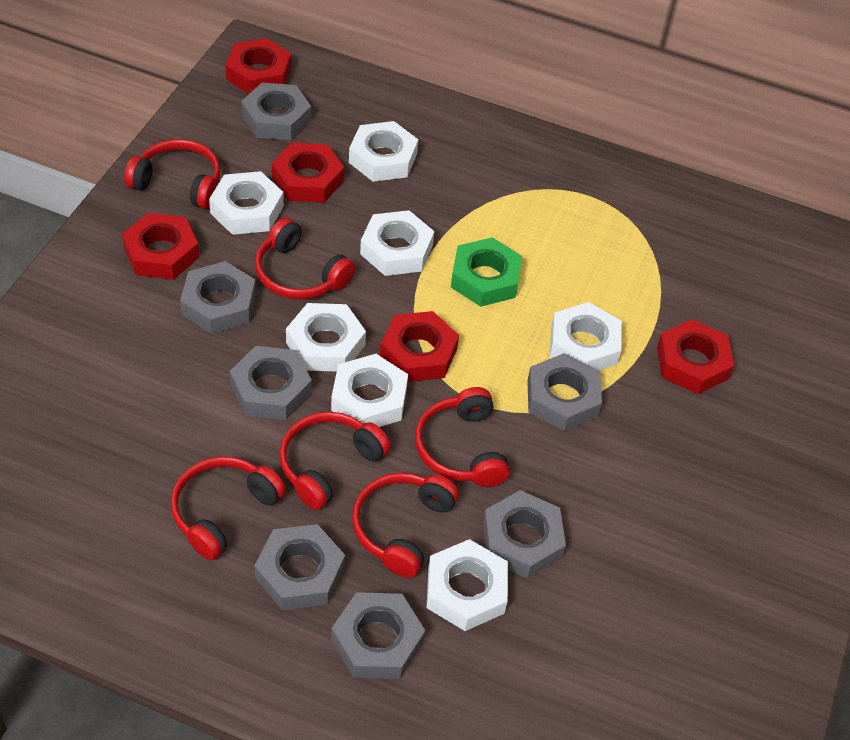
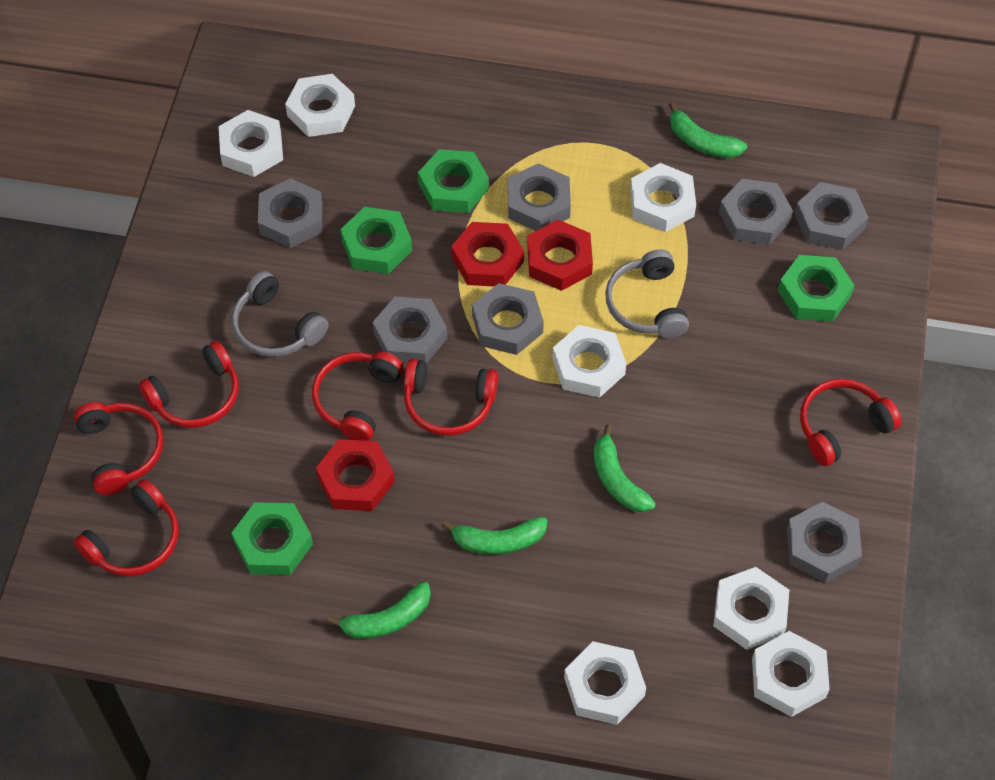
green banana: 0 -> 4
green nut: 1 -> 4
grey headphones: 0 -> 2
red nut: 5 -> 3

